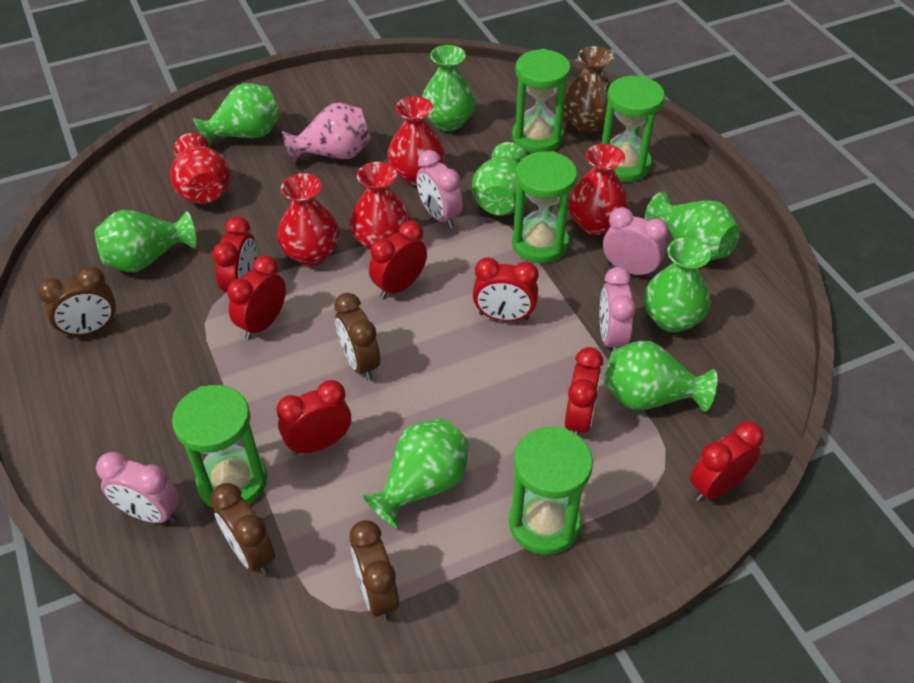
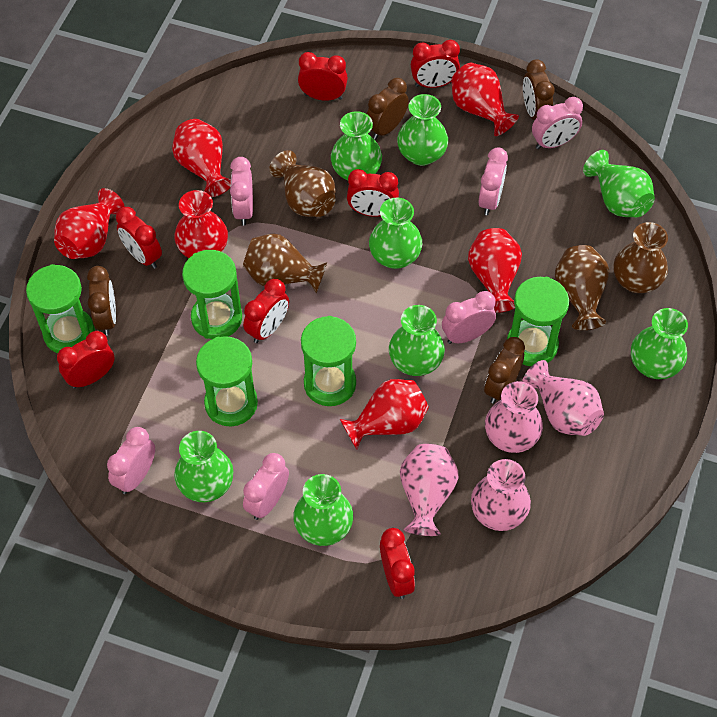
brown vase: 1 -> 4
pink clock: 4 -> 6
pink vase: 1 -> 4
red vase: 5 -> 6

